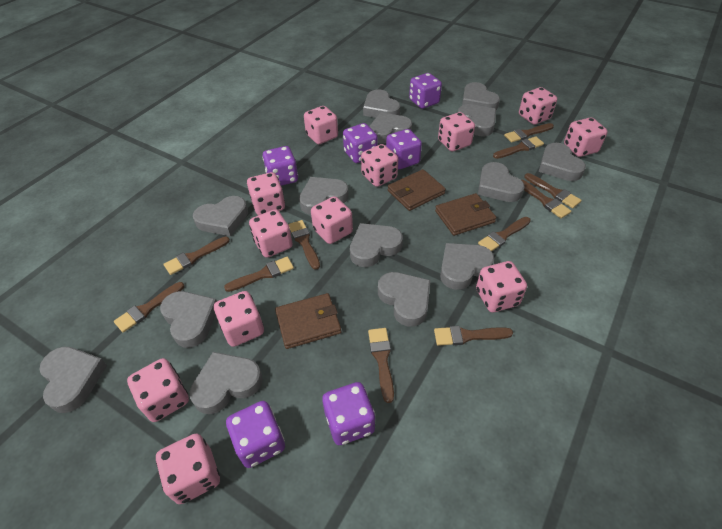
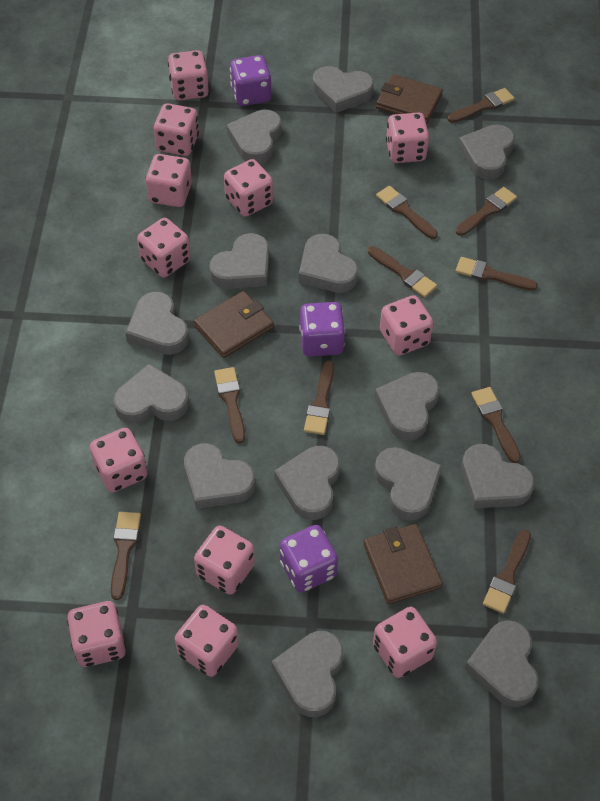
brown brush: 11 -> 10
purple dice: 6 -> 3

